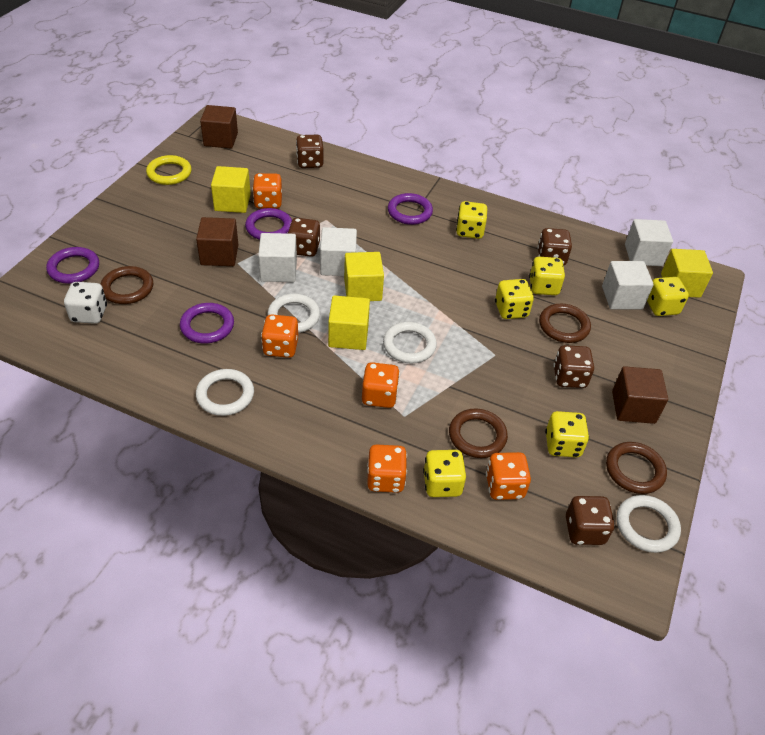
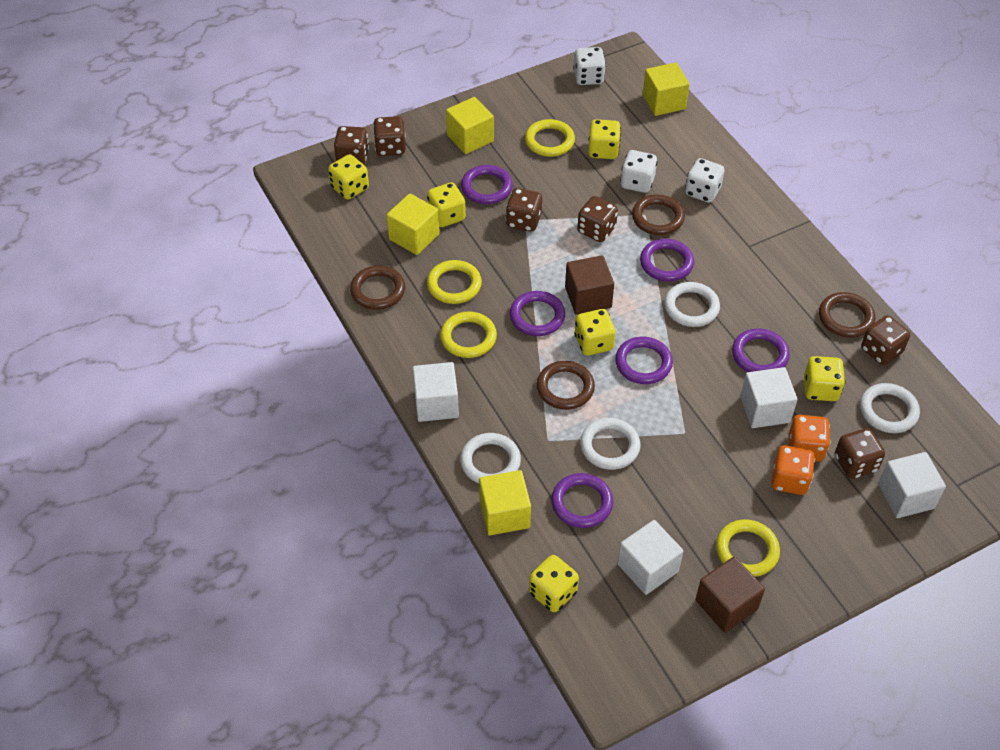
brown cube: 3 -> 2
brown dice: 5 -> 6
orange dice: 5 -> 2
purple ring: 4 -> 6
white dice: 1 -> 3
yellow ring: 1 -> 4

